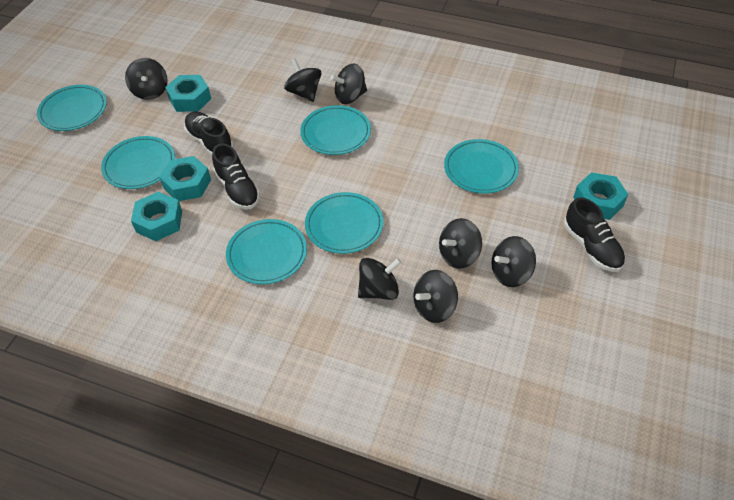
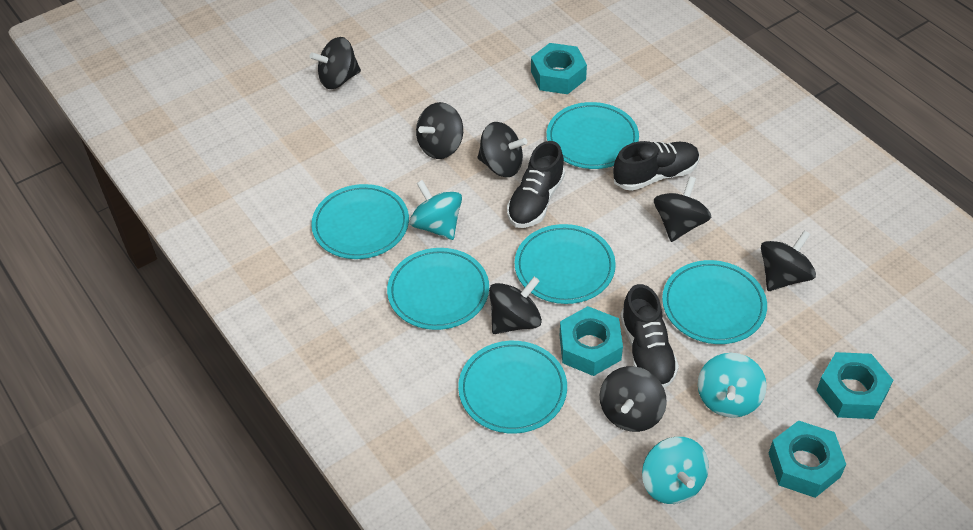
turquoise spinning top: 0 -> 3

